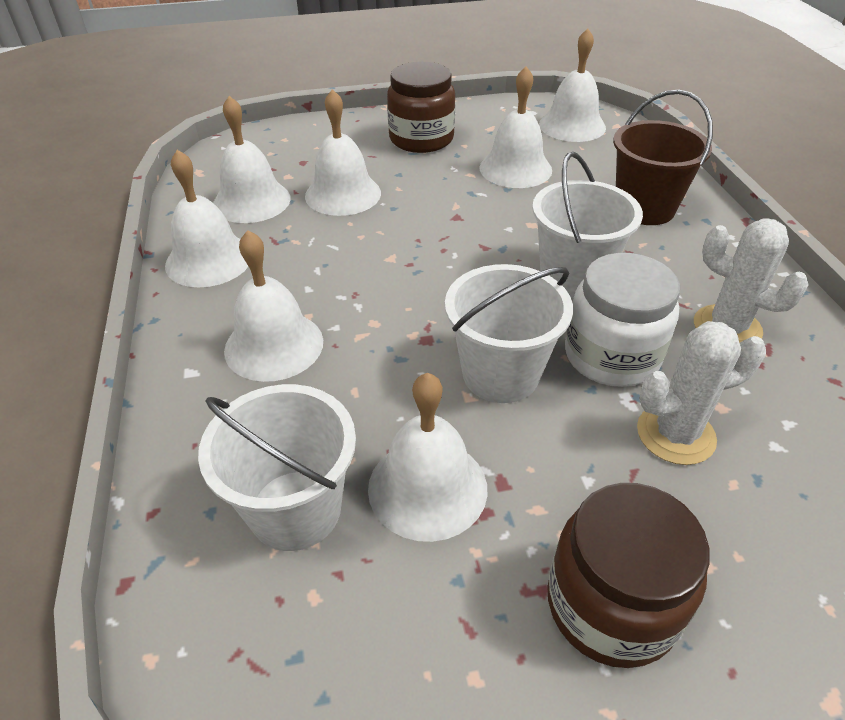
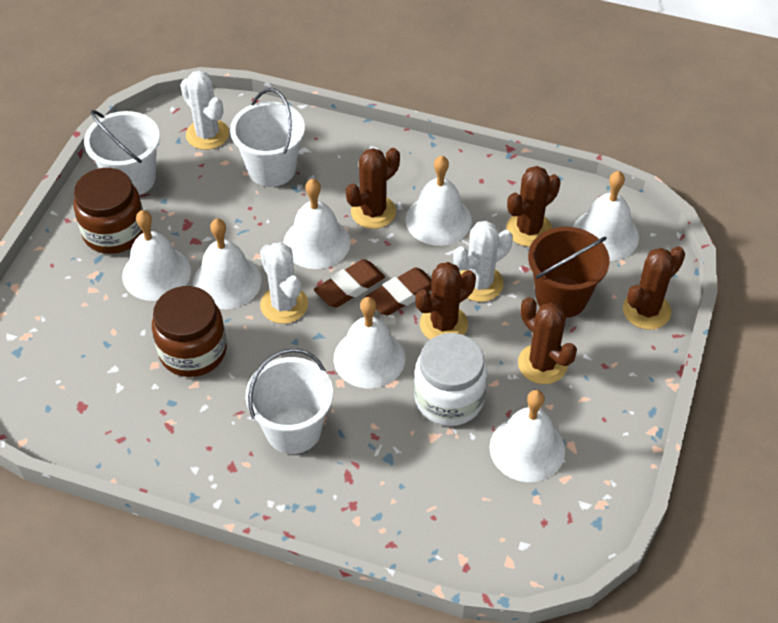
brown cactus: 0 -> 5
brown eraser: 0 -> 2
white cactus: 2 -> 3

